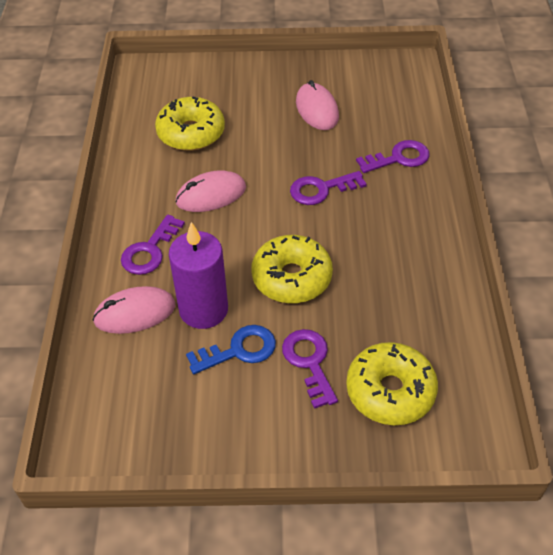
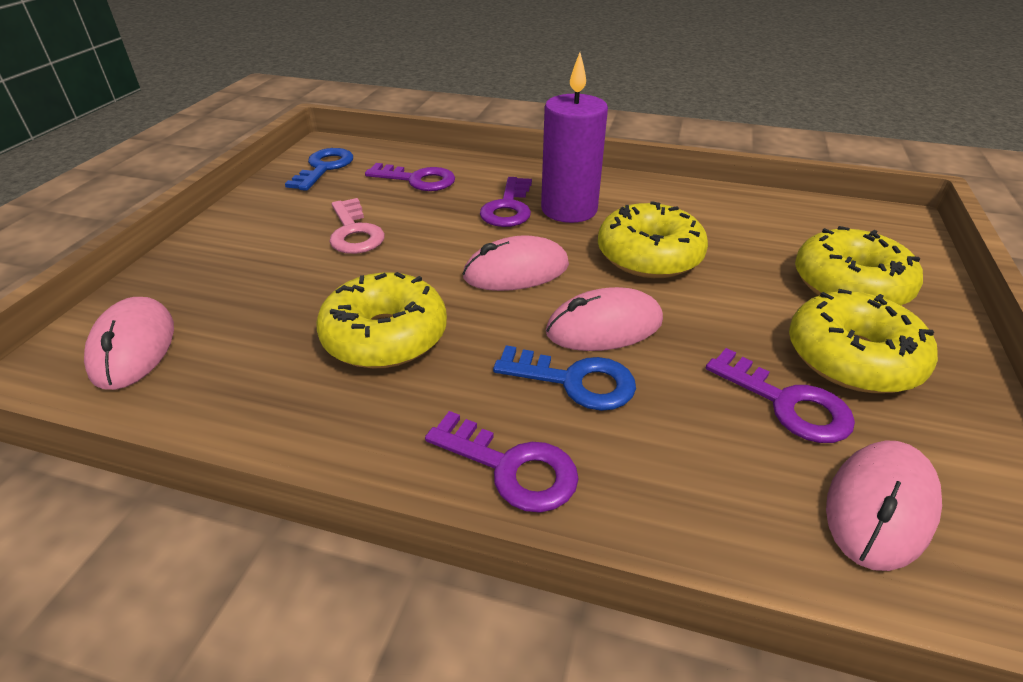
blue key: 1 -> 2
pink key: 0 -> 1
pink mouse: 3 -> 4
yellow donut: 3 -> 4

